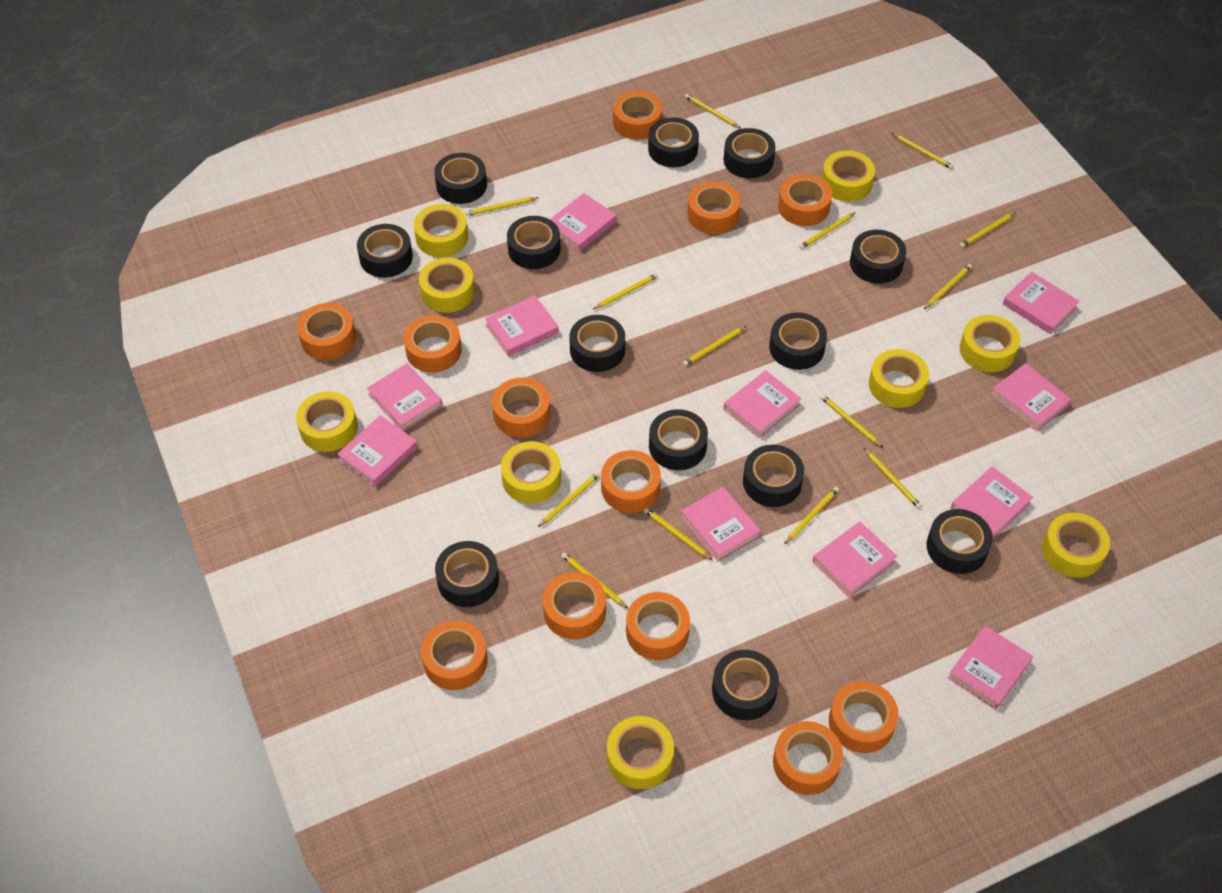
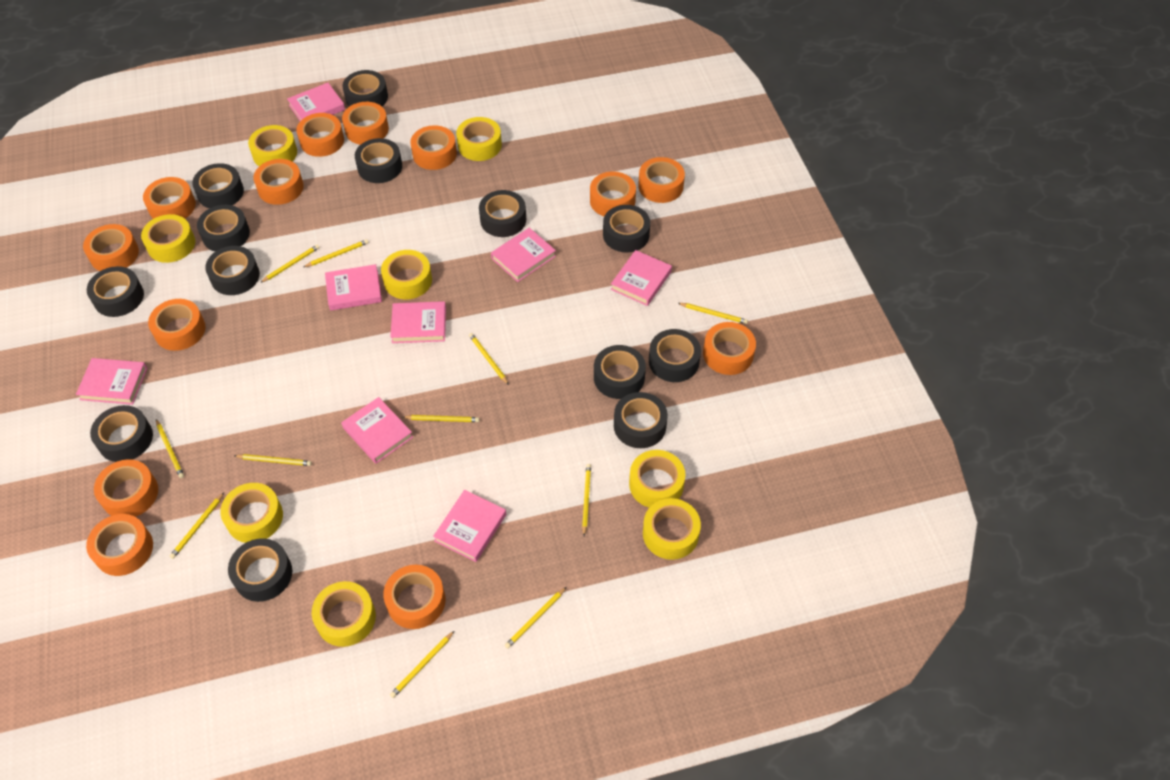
orange tape: 12 -> 13
pink book: 11 -> 8
yellow pencil: 14 -> 11
yellow tape: 9 -> 8

